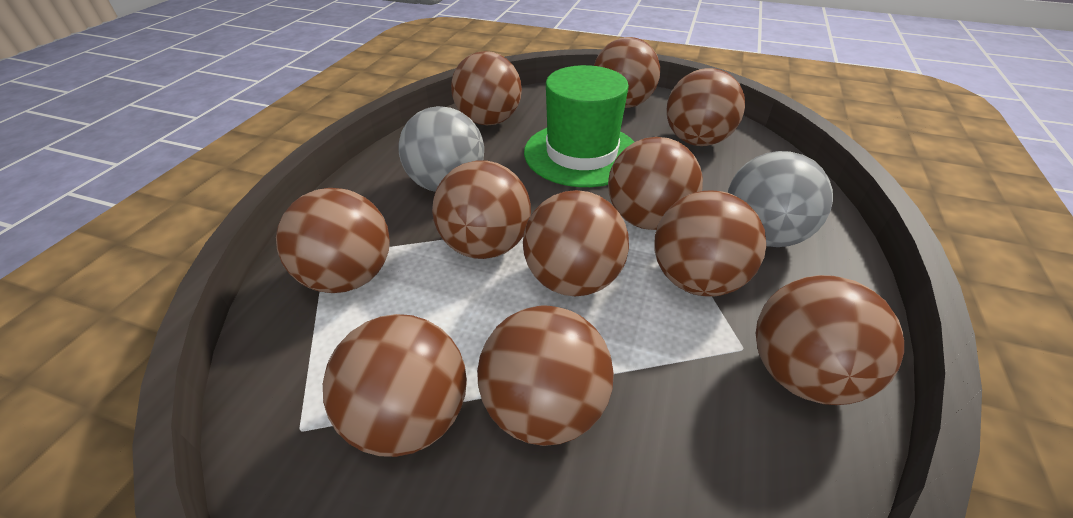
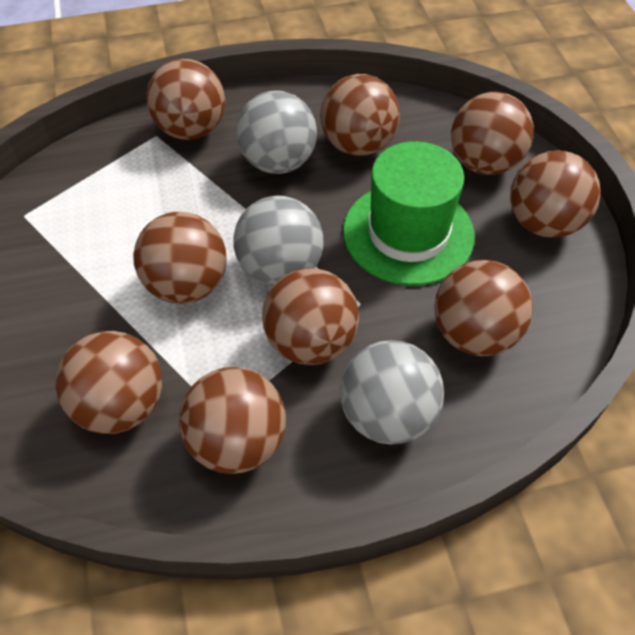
brown ball: 11 -> 9
grey ball: 2 -> 3

